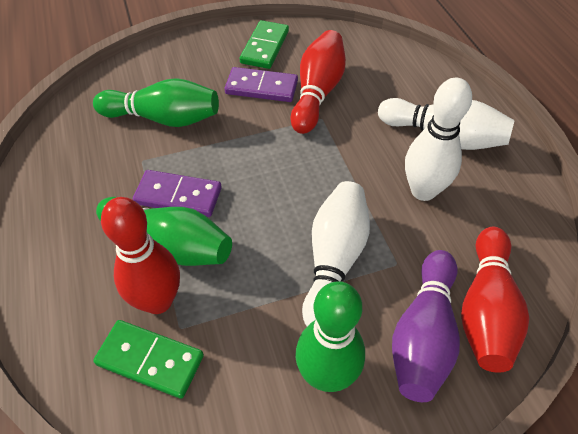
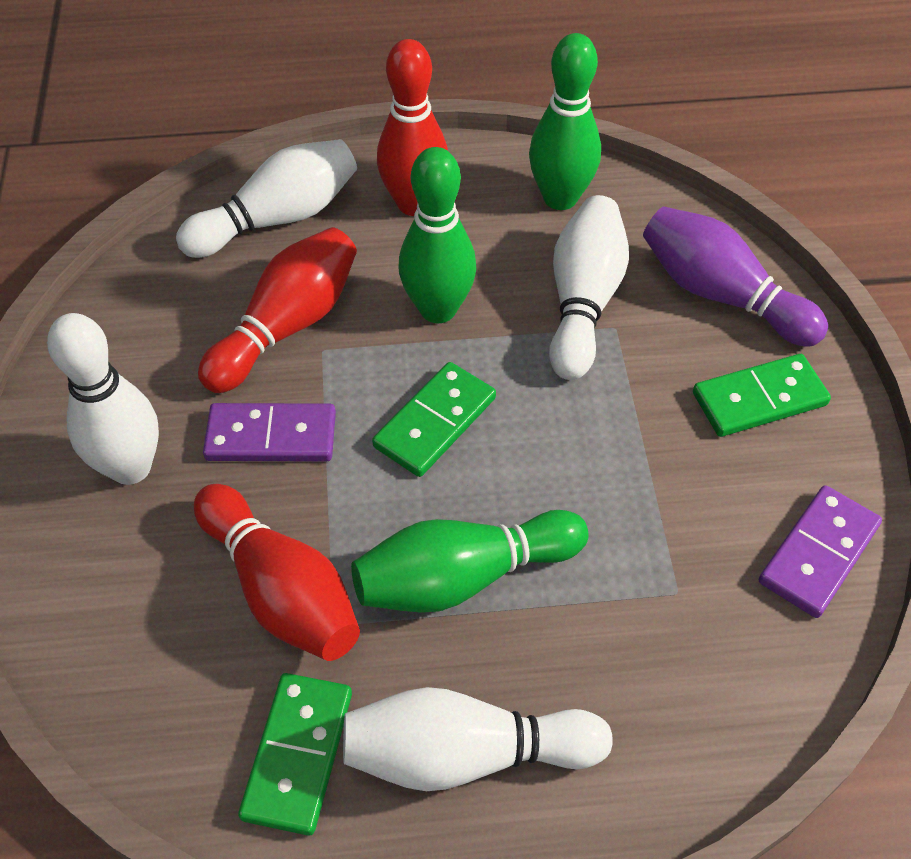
green domino: 2 -> 3
white bowling pin: 3 -> 4

